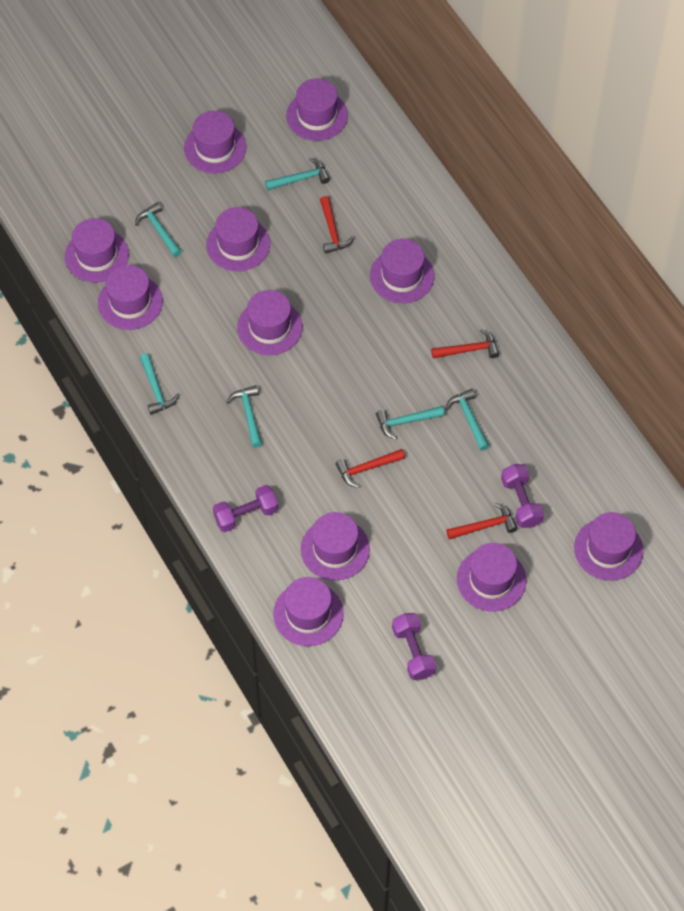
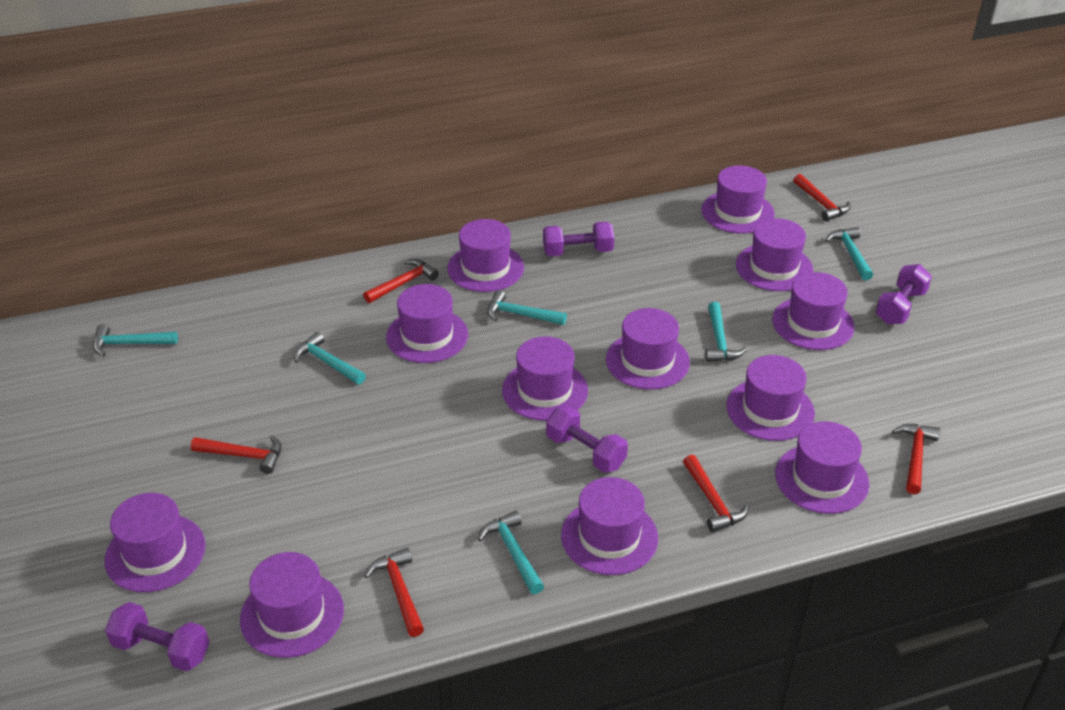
purple dumbbell: 3 -> 4
purple hat: 11 -> 12
red hammer: 4 -> 6

